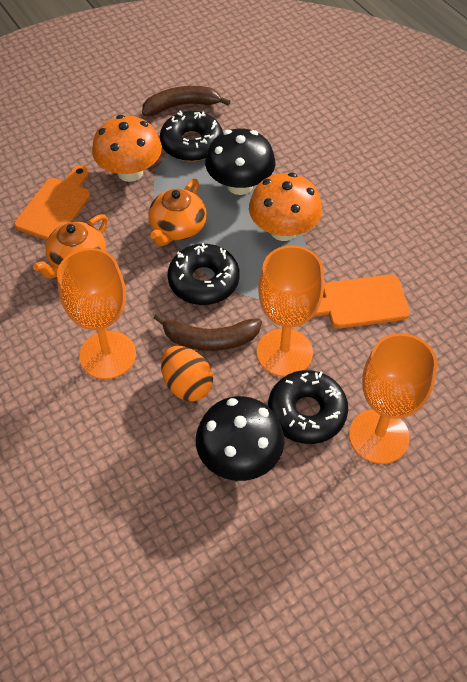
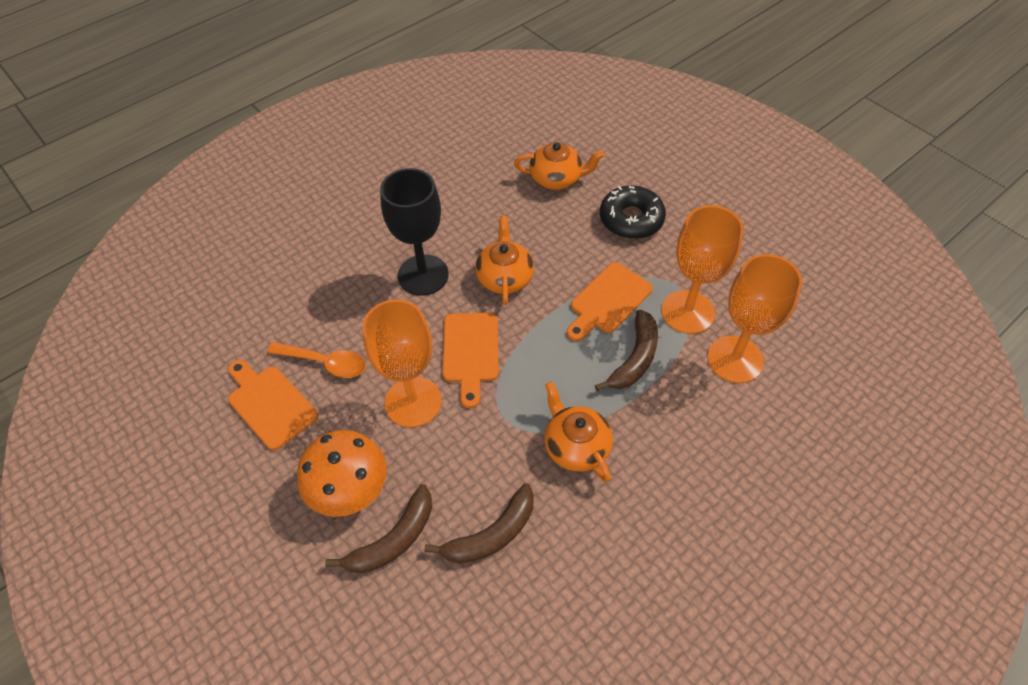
black donut: 3 -> 1
black goblet: 0 -> 1
black mushroom: 2 -> 0
brown banana: 2 -> 3
orange cutting board: 2 -> 3
orange egg: 1 -> 0
orange mushroom: 2 -> 1
orange spoon: 0 -> 1
orange teapot: 2 -> 3

